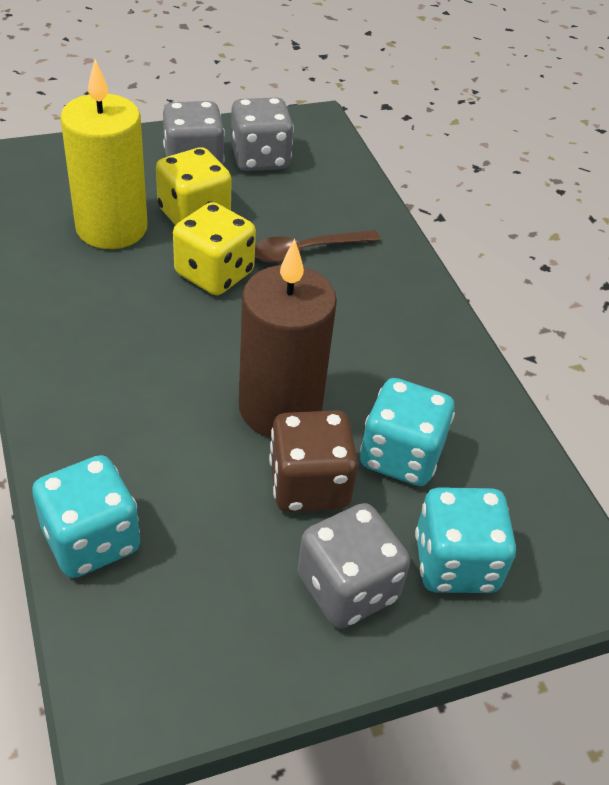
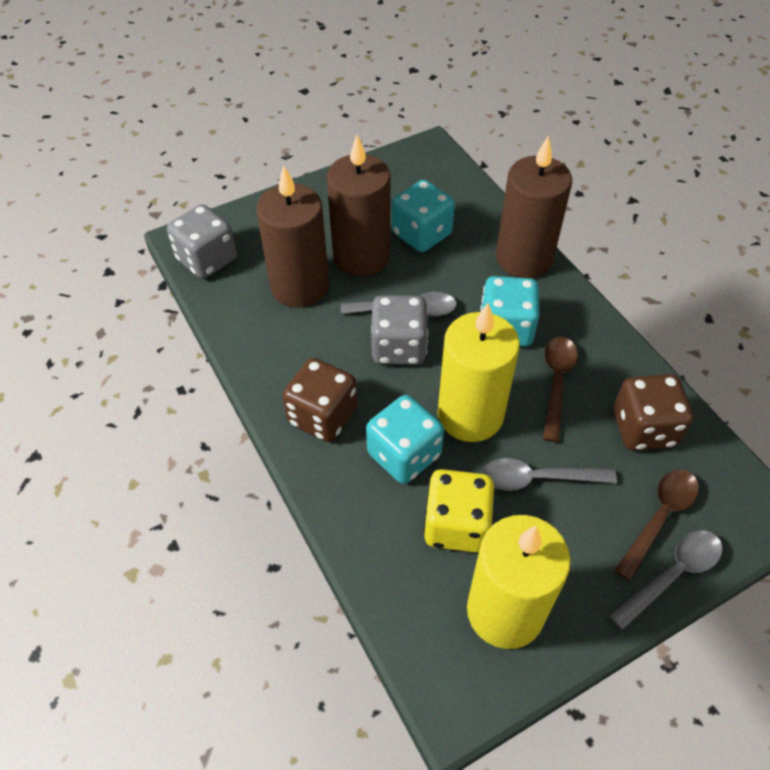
brown candle: 1 -> 3
brown dice: 1 -> 2
brown spoon: 1 -> 2
grey dice: 3 -> 2
grey spoon: 0 -> 3
yellow candle: 1 -> 2
yellow dice: 2 -> 1

